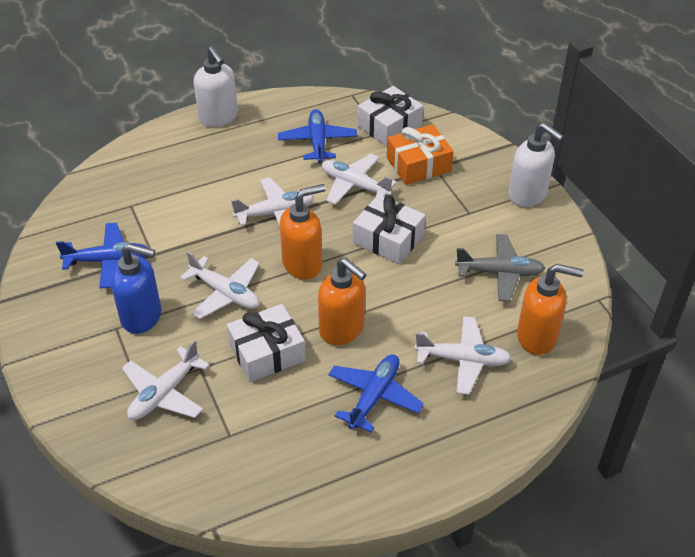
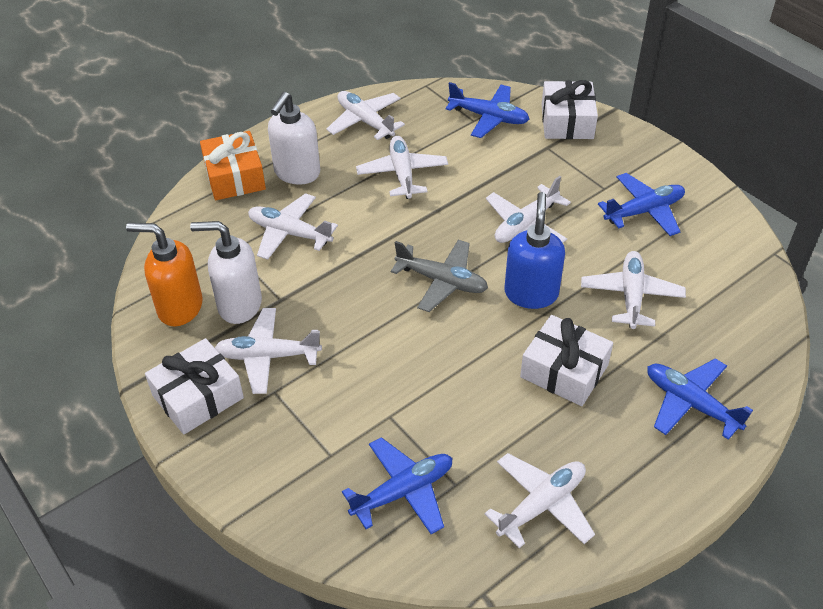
blue plane: 3 -> 4
orange soap dispenser: 3 -> 1
white plane: 5 -> 7

